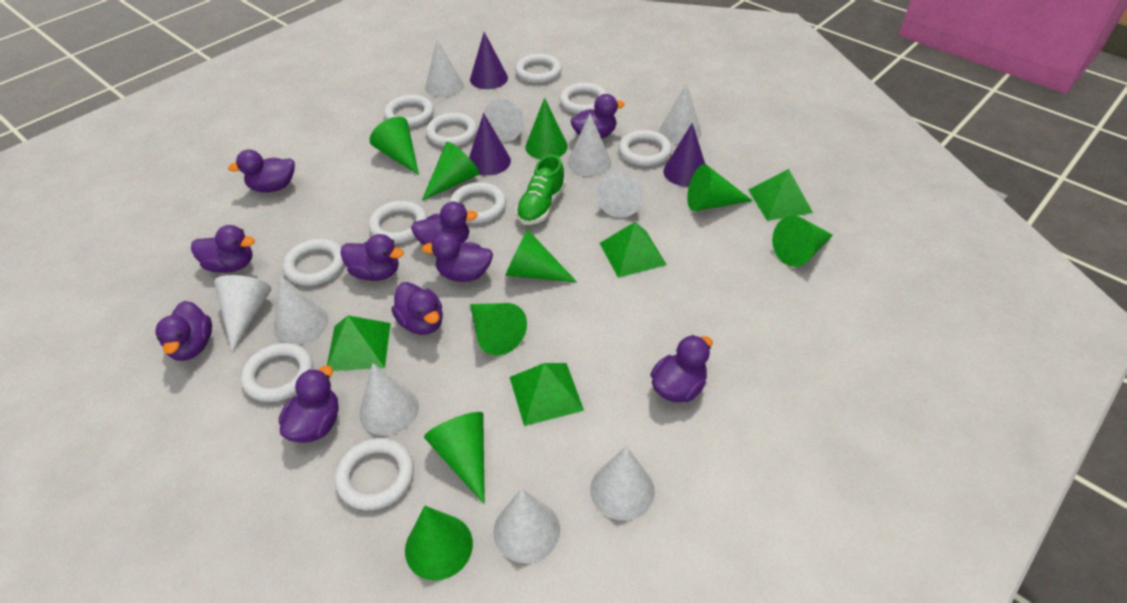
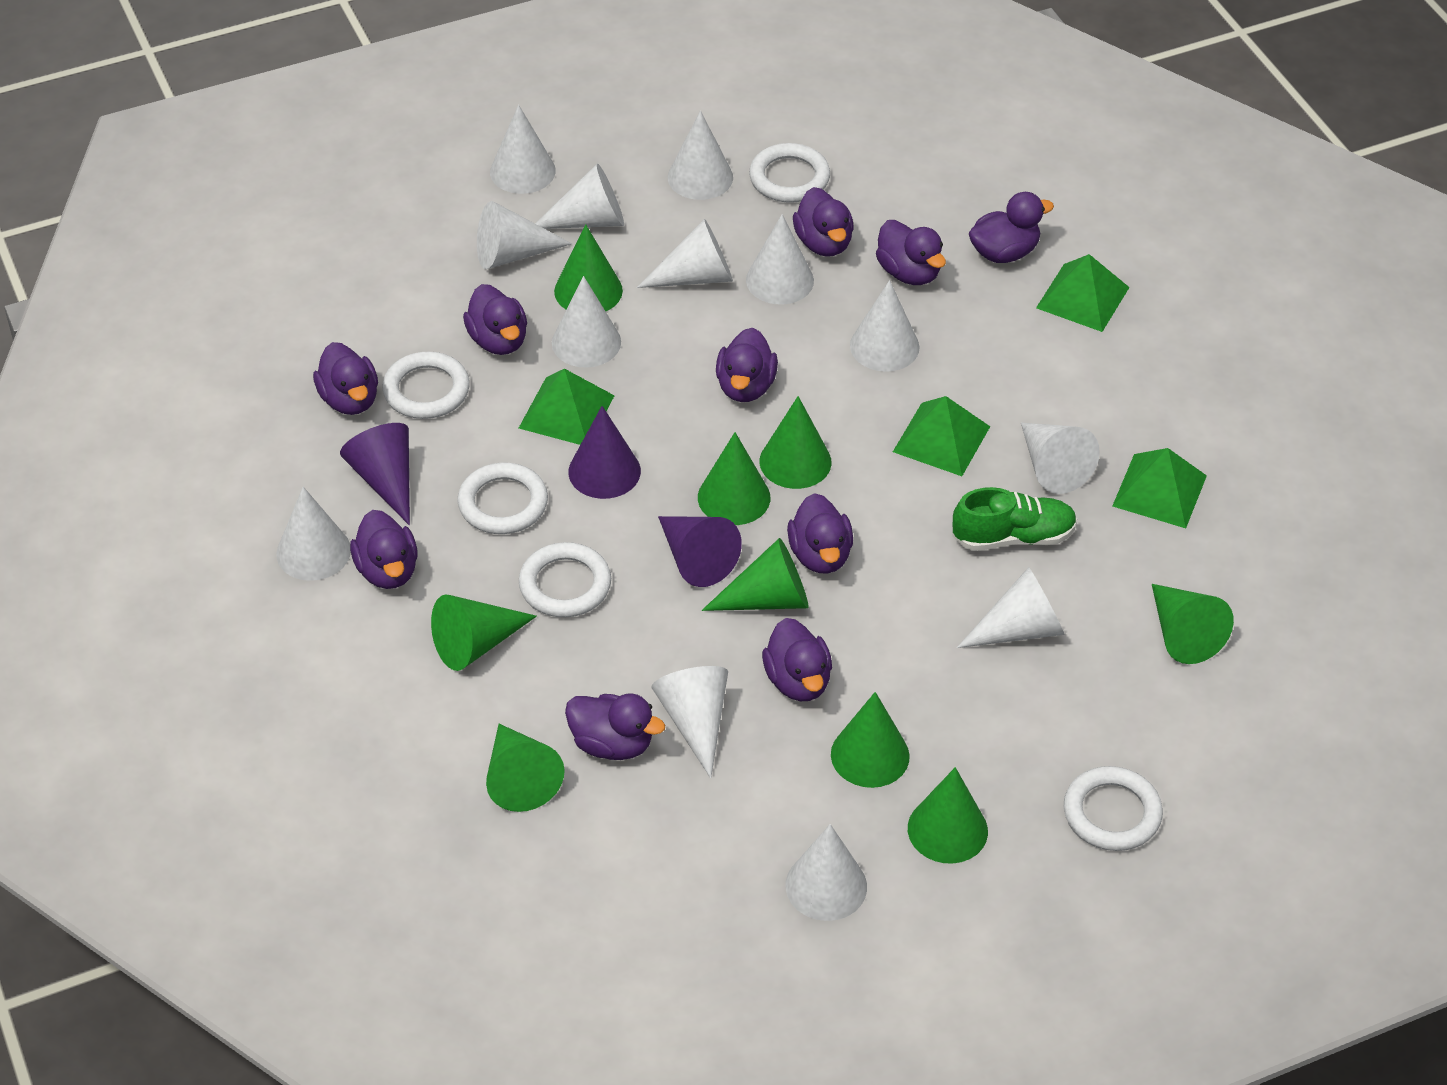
white cone: 10 -> 13
white ring: 10 -> 5

